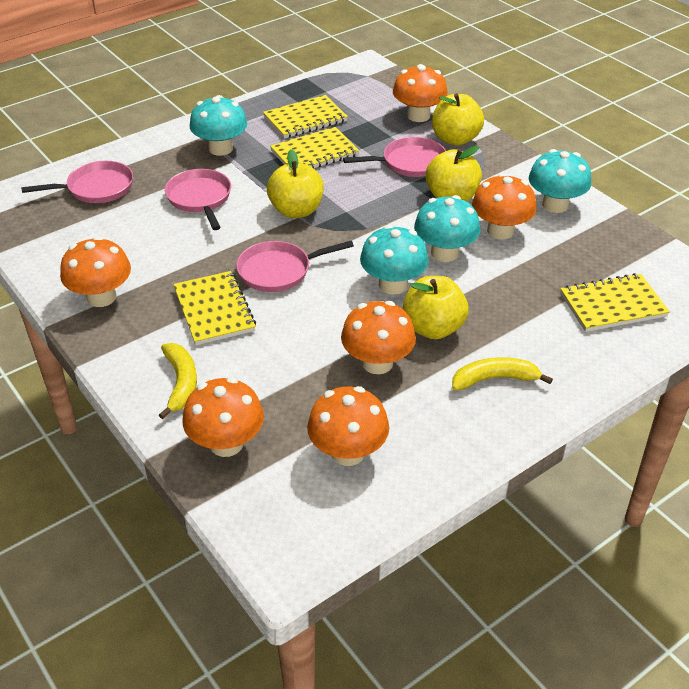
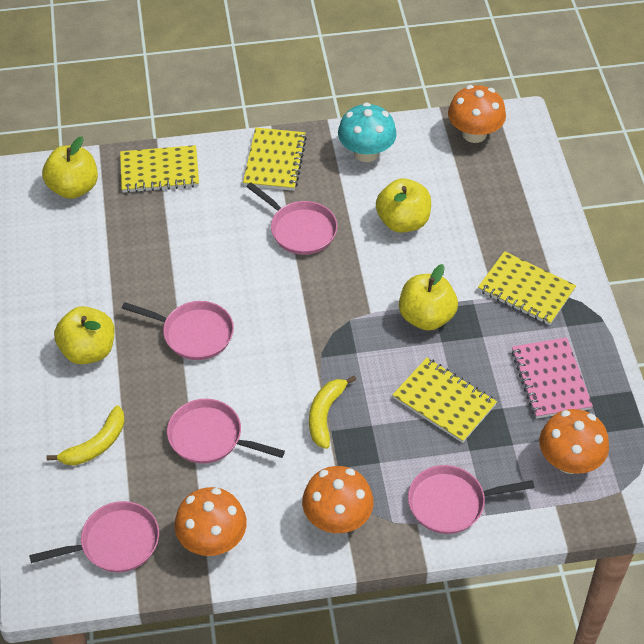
orange mushroom: 6 -> 4
pink notebook: 0 -> 1
pink pan: 4 -> 5
turquoise mushroom: 4 -> 1

